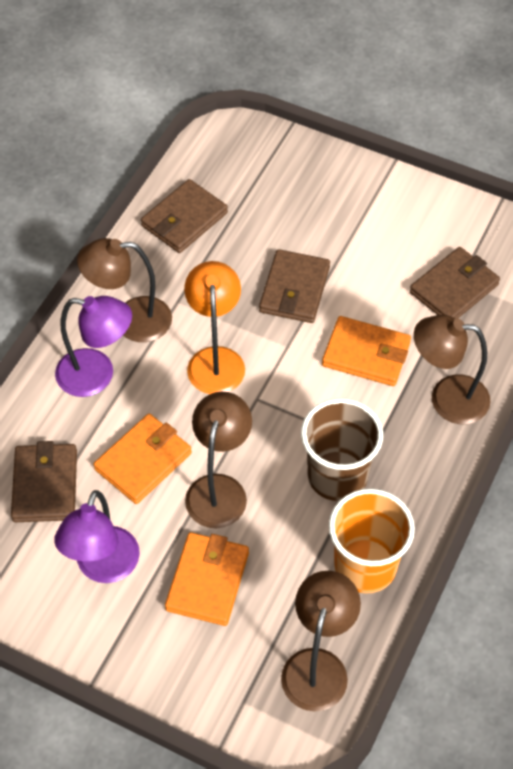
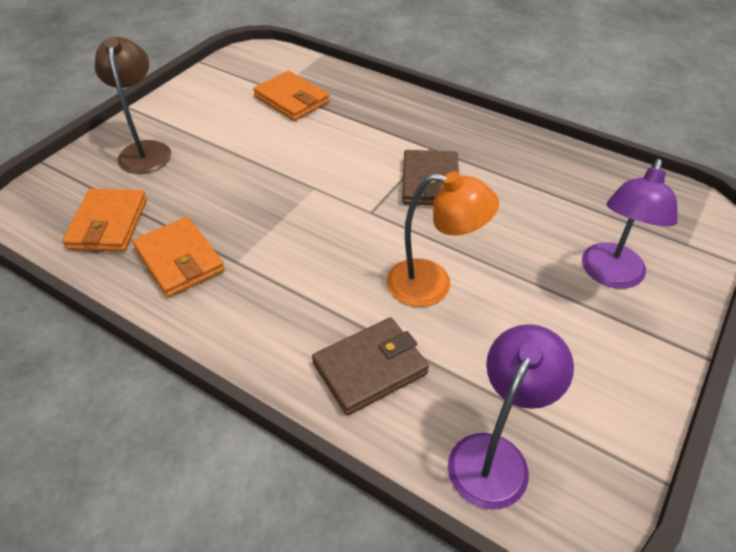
brown cup: 1 -> 0
brown lamp: 4 -> 1
brown wallet: 4 -> 2
orange cup: 1 -> 0

